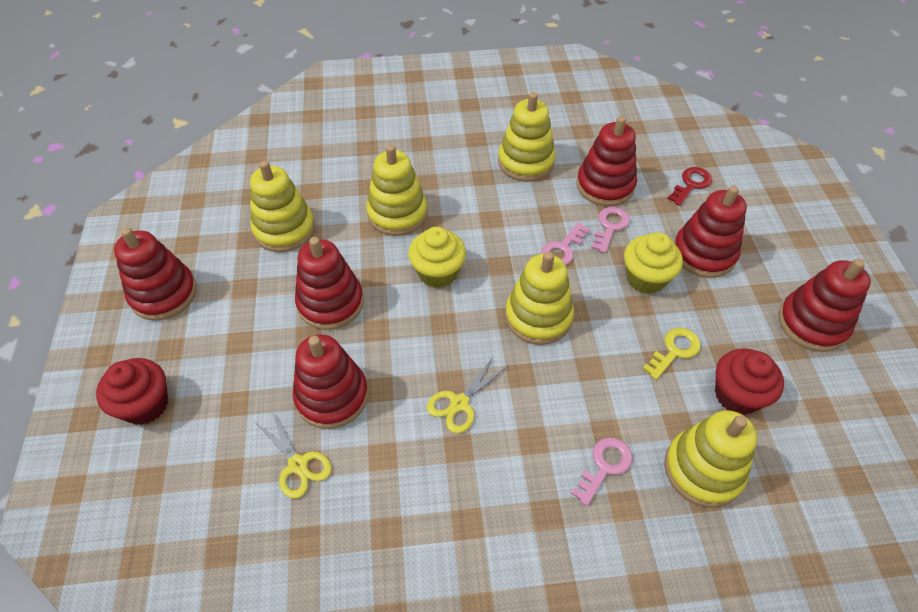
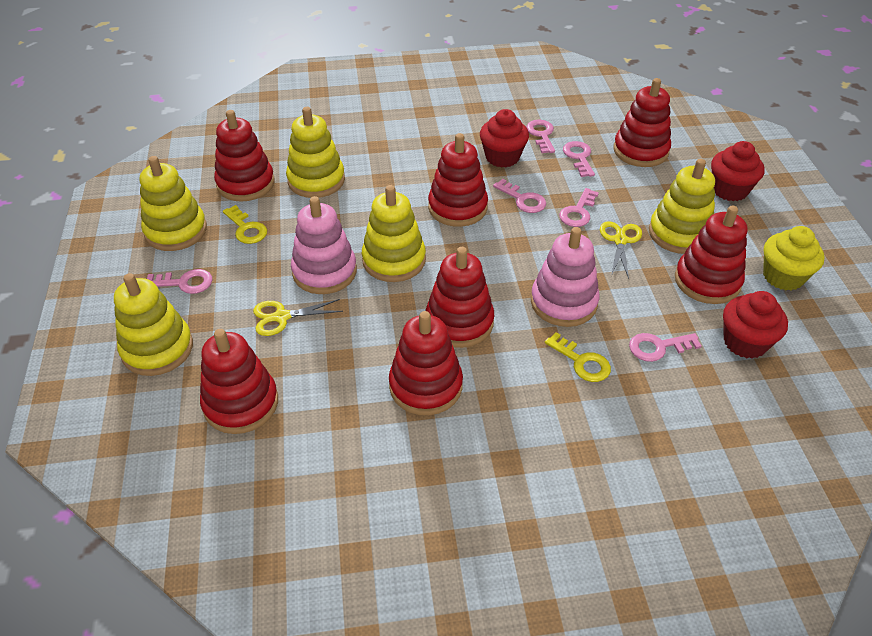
pink key: 3 -> 6
pink stacking toy: 0 -> 2
red cupcake: 2 -> 3
red key: 1 -> 0
red stacking toy: 6 -> 7
yellow cupcake: 2 -> 1
yellow key: 1 -> 2

